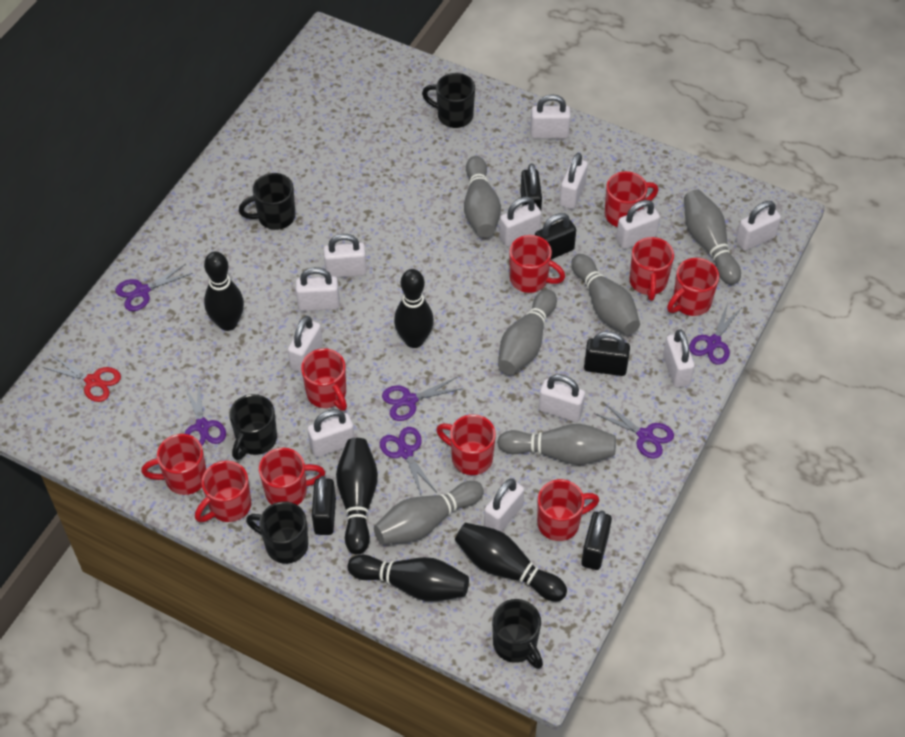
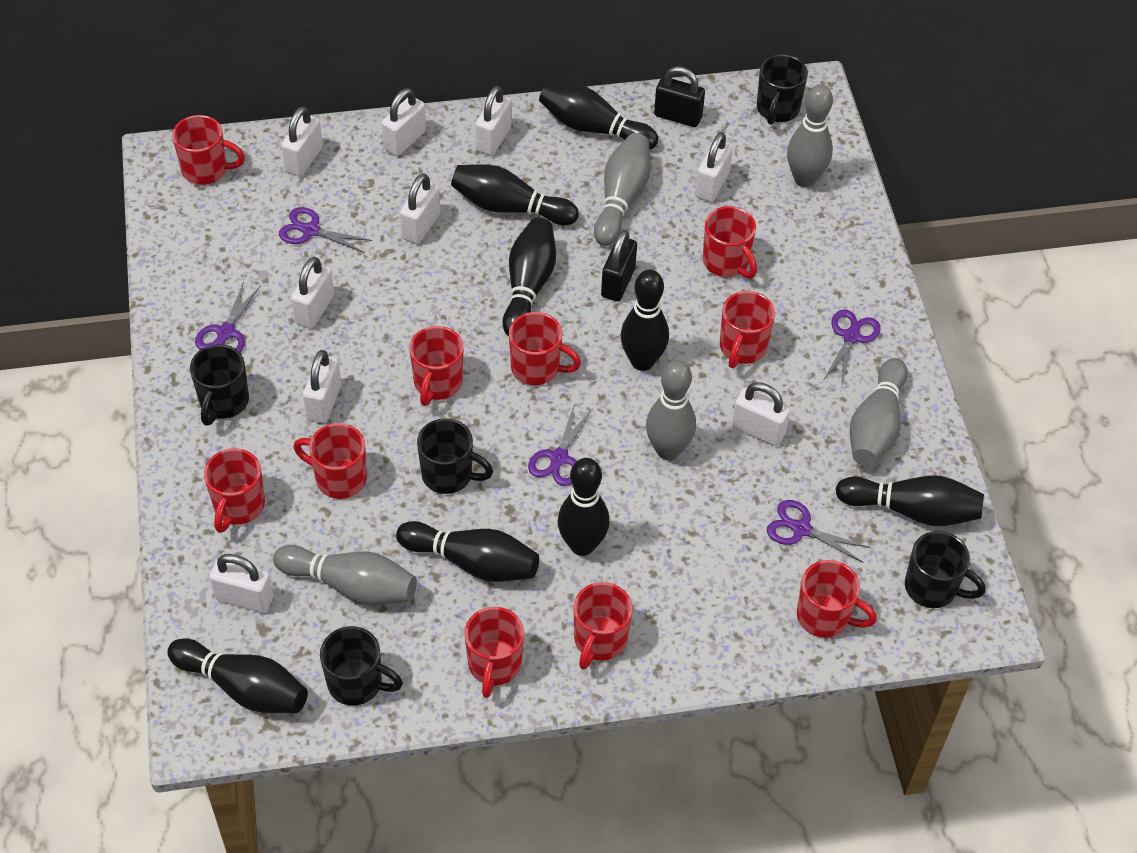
black bowling pin: 5 -> 8
black padlock: 5 -> 2
grey bowling pin: 6 -> 5
purple scissors: 6 -> 5
red scissors: 1 -> 0
white padlock: 12 -> 9

